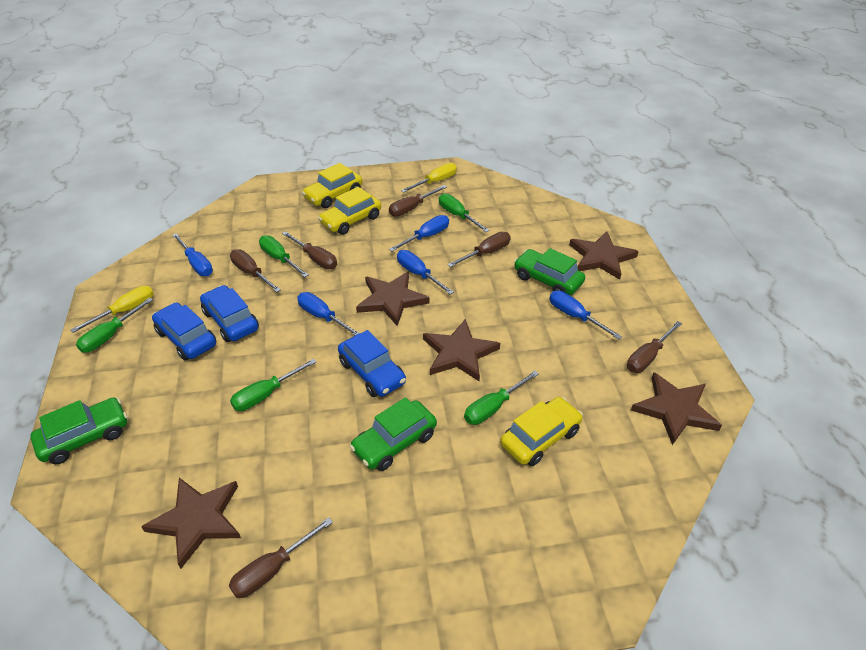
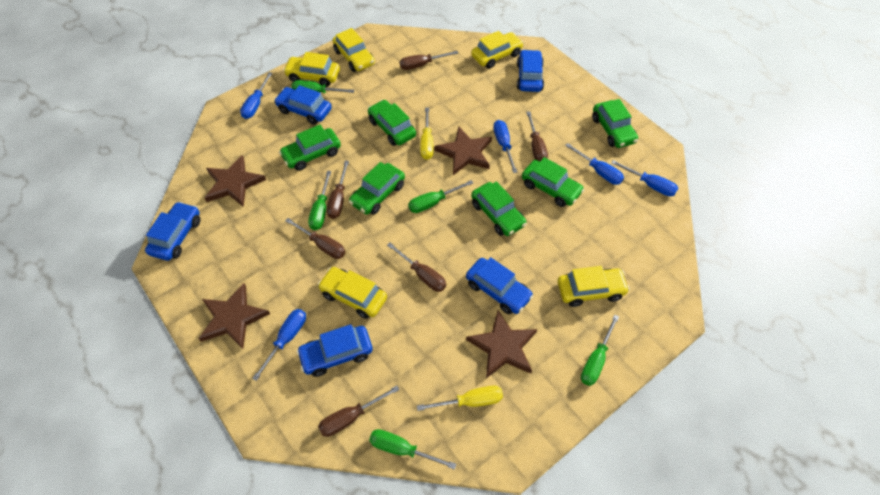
blue car: 3 -> 5
brown star: 5 -> 4
green car: 3 -> 6
yellow car: 3 -> 5

